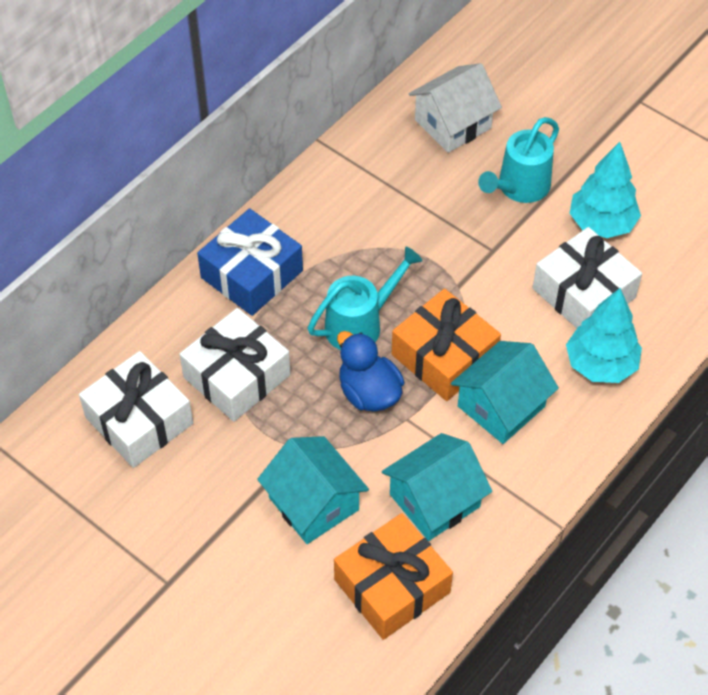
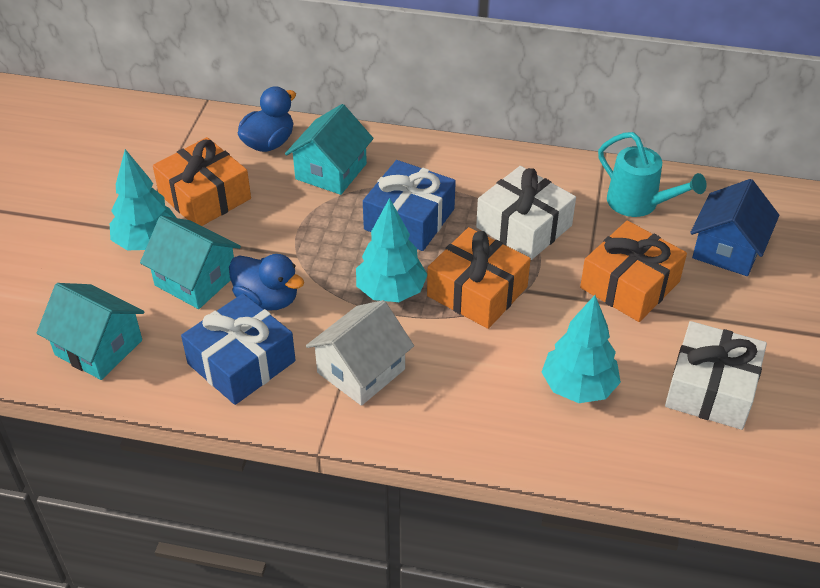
blue duck: 1 -> 2
blue gift: 1 -> 2
blue house: 0 -> 1
orange gift: 2 -> 3
turquoise tree: 2 -> 3
turquoise watering can: 2 -> 1
white gift: 3 -> 2

